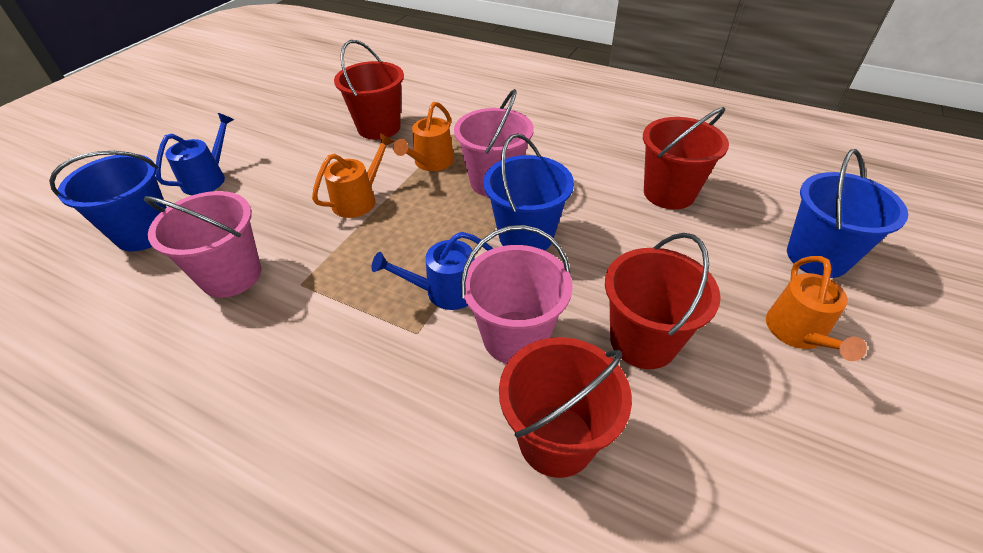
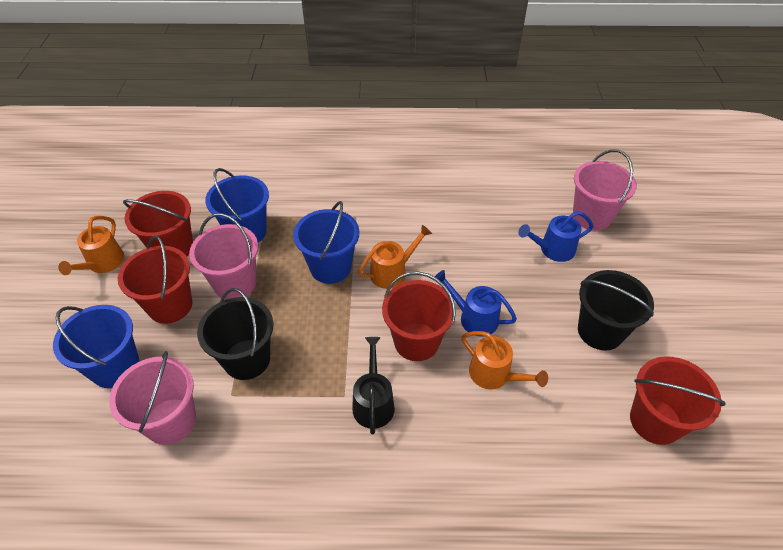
black bucket: 0 -> 2
black watering can: 0 -> 1

